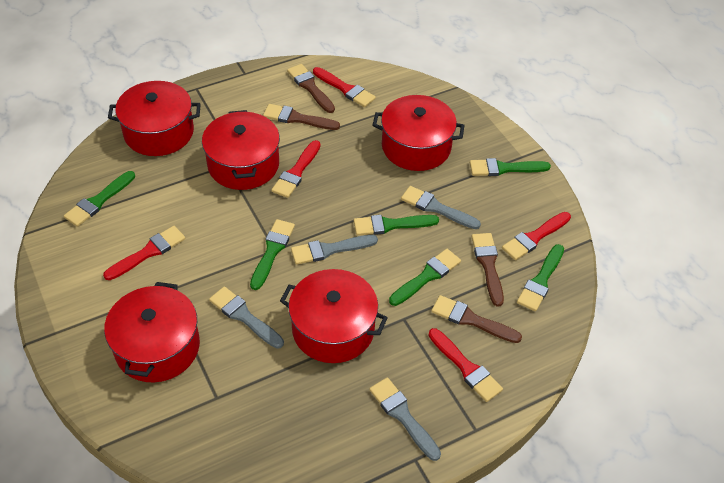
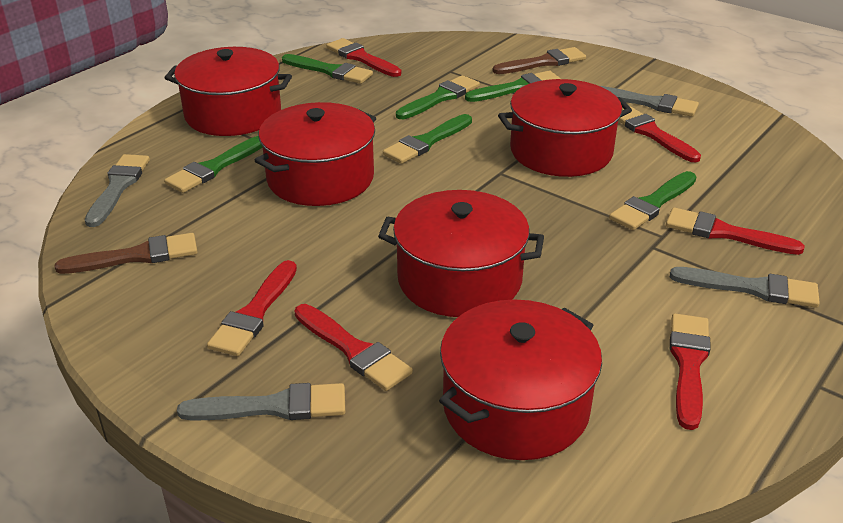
brown brush: 4 -> 2
red brush: 5 -> 6

